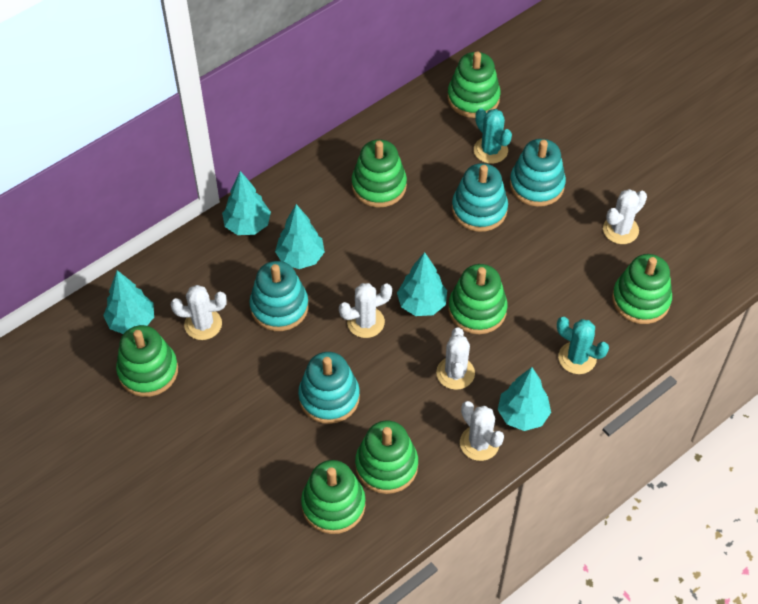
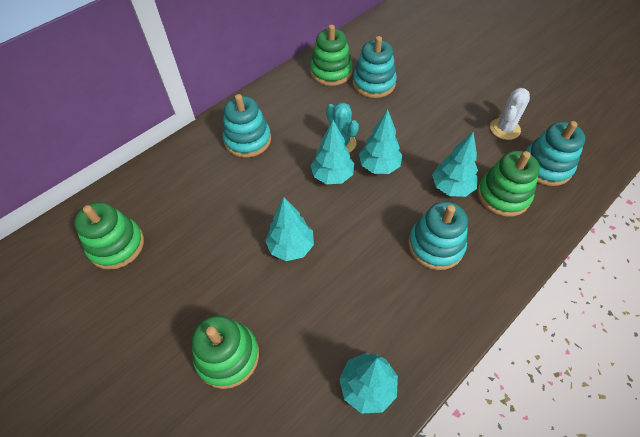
green stacking toy: 7 -> 4
turquoise cactus: 2 -> 1
white cactus: 5 -> 1

